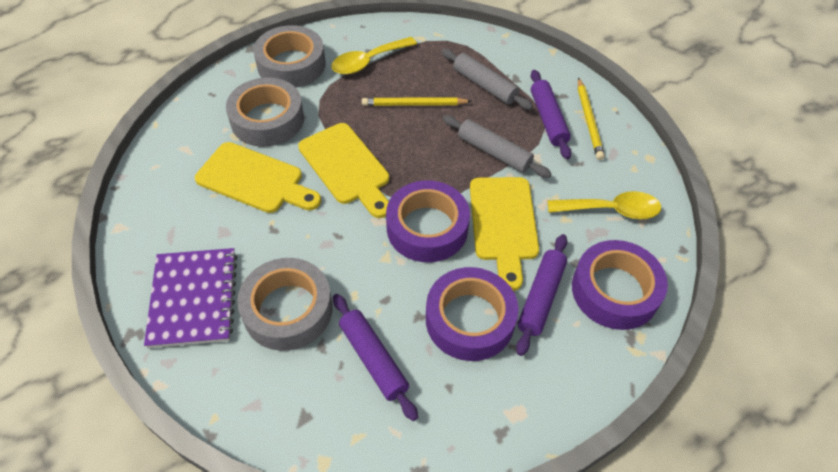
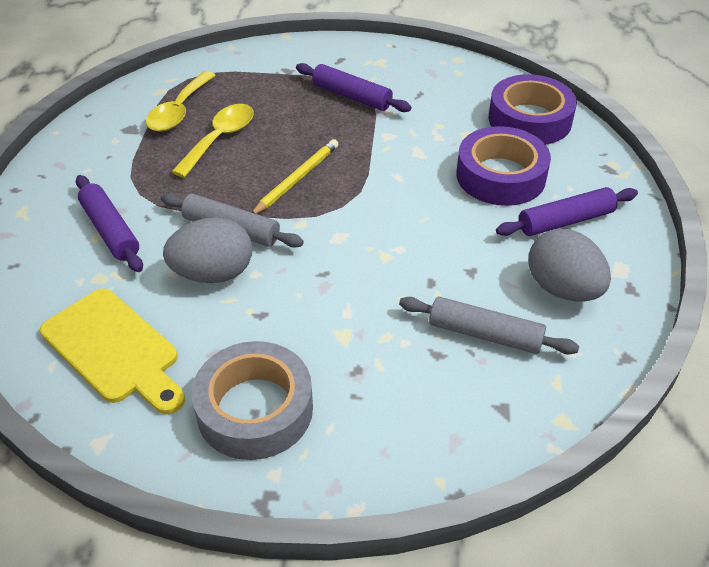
grey egg: 0 -> 2
grey tape: 3 -> 1
purple notebook: 1 -> 0
purple tape: 3 -> 2
yellow cutting board: 3 -> 1
yellow pencil: 2 -> 1

